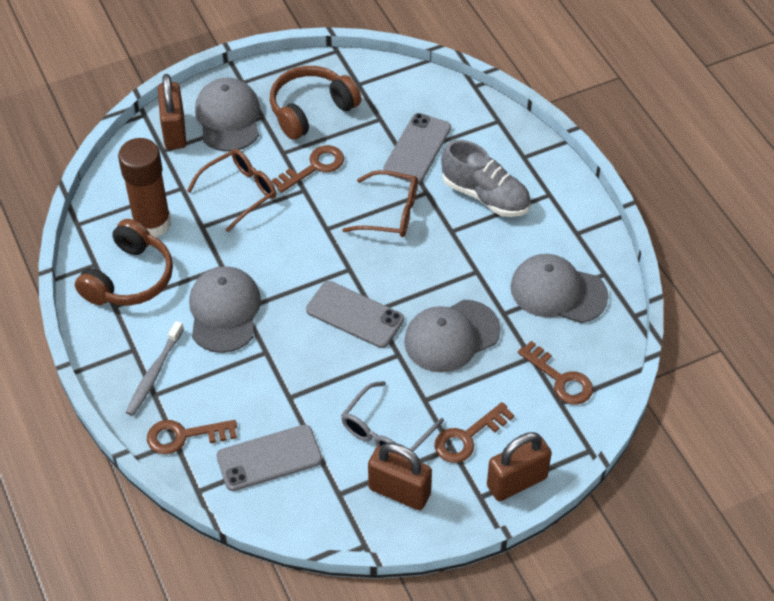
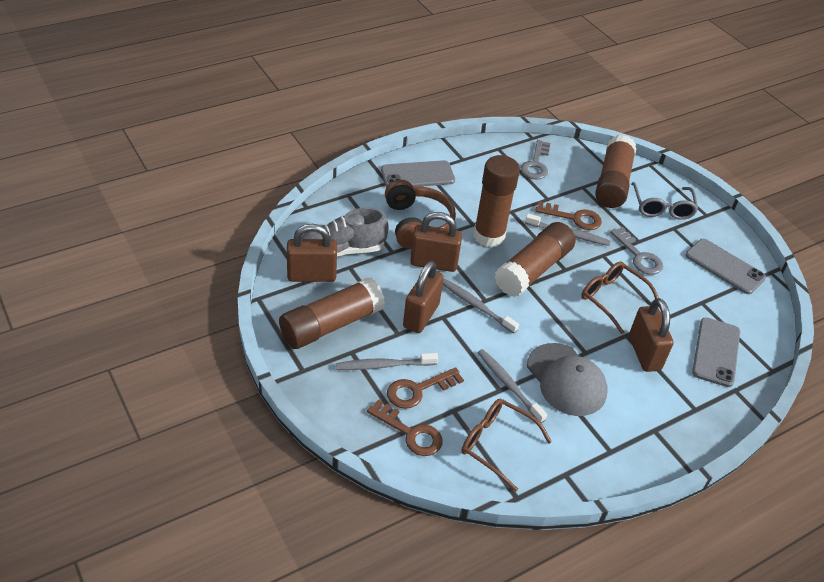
brown glue stick: 1 -> 4
brown headphones: 2 -> 1
brown key: 4 -> 3
brown padlock: 3 -> 4
grey cap: 4 -> 1
grey key: 0 -> 2
grey toothbrush: 1 -> 4

